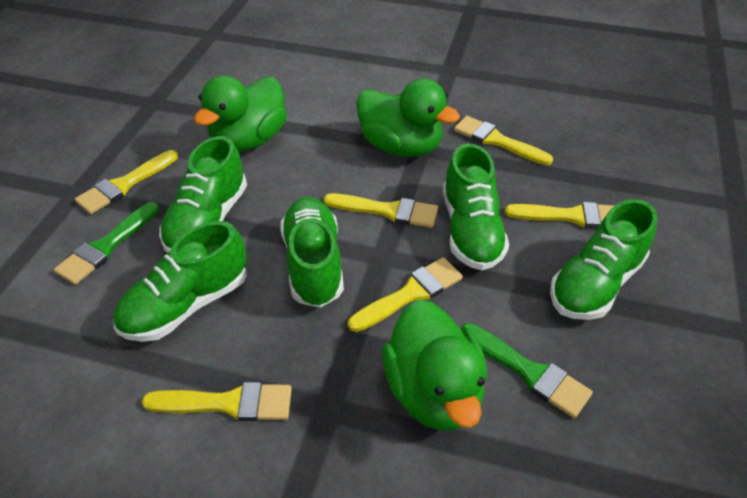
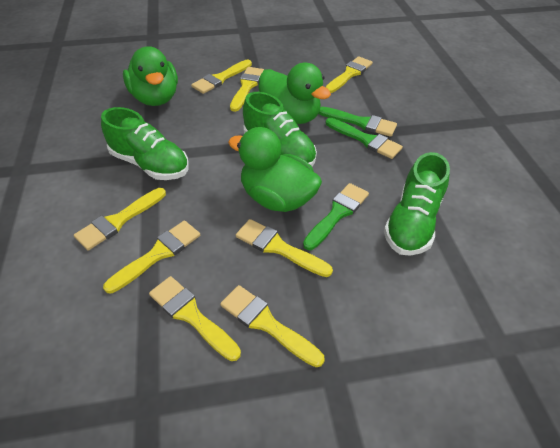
green brush: 2 -> 3
green shoe: 5 -> 3
yellow brush: 6 -> 8

